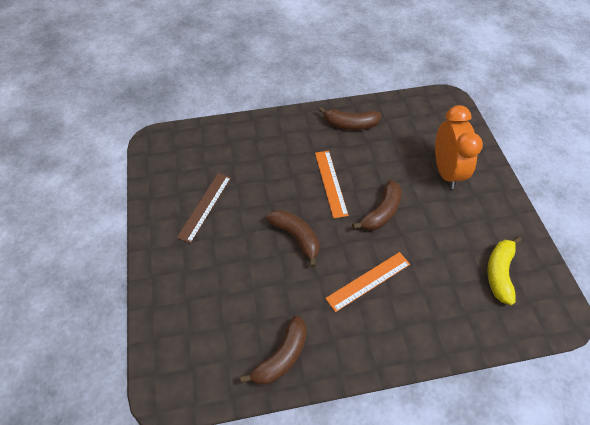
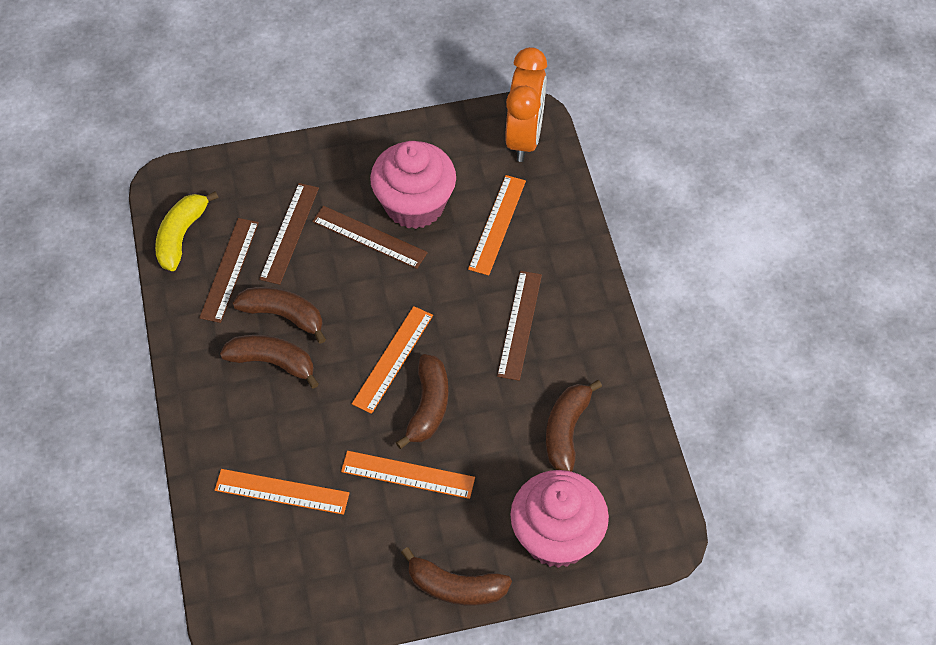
brown banana: 4 -> 5
brown ruler: 1 -> 4
orange ruler: 2 -> 4
pink cupcake: 0 -> 2

